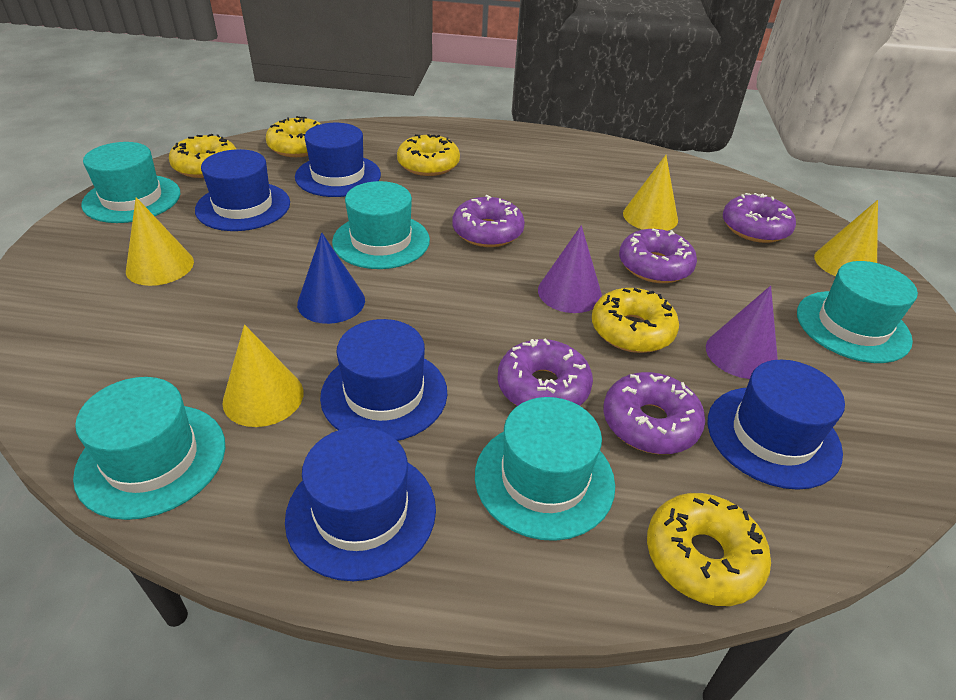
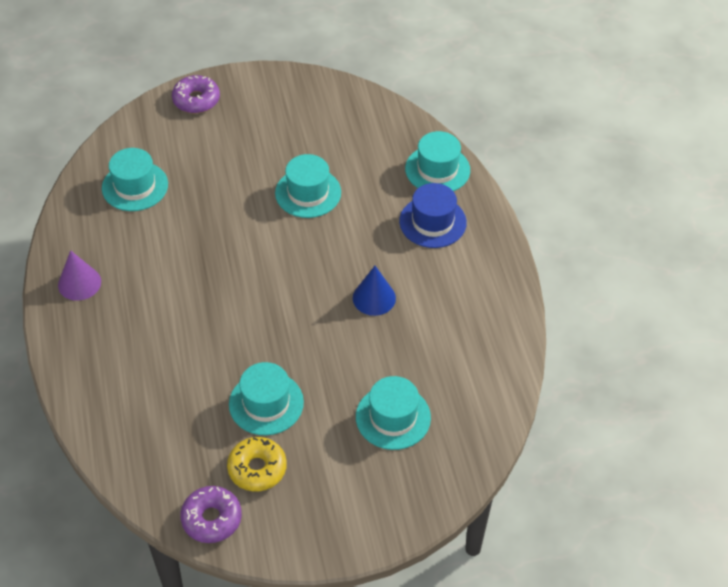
blue hat: 5 -> 1
purple cone: 2 -> 1
purple donut: 5 -> 2
yellow cone: 4 -> 0
yellow donut: 5 -> 1

